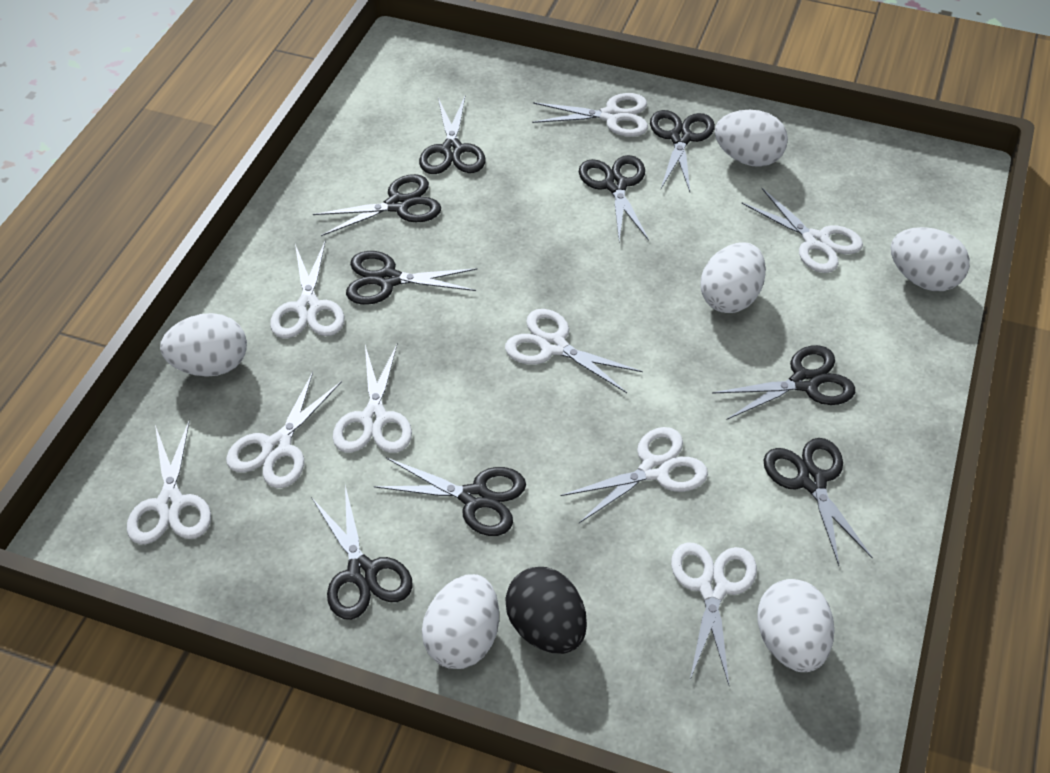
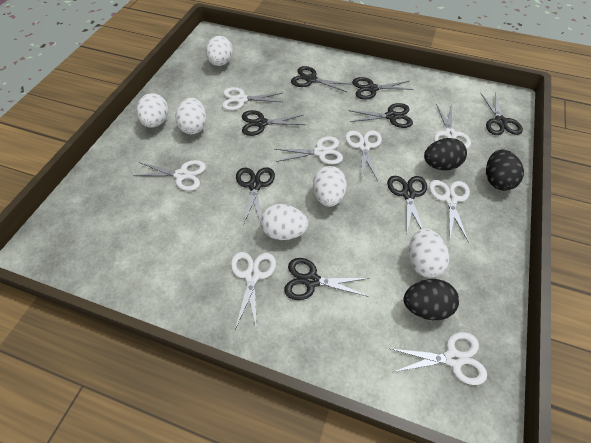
black egg: 1 -> 3
black scissors: 9 -> 8
white scissors: 9 -> 8

